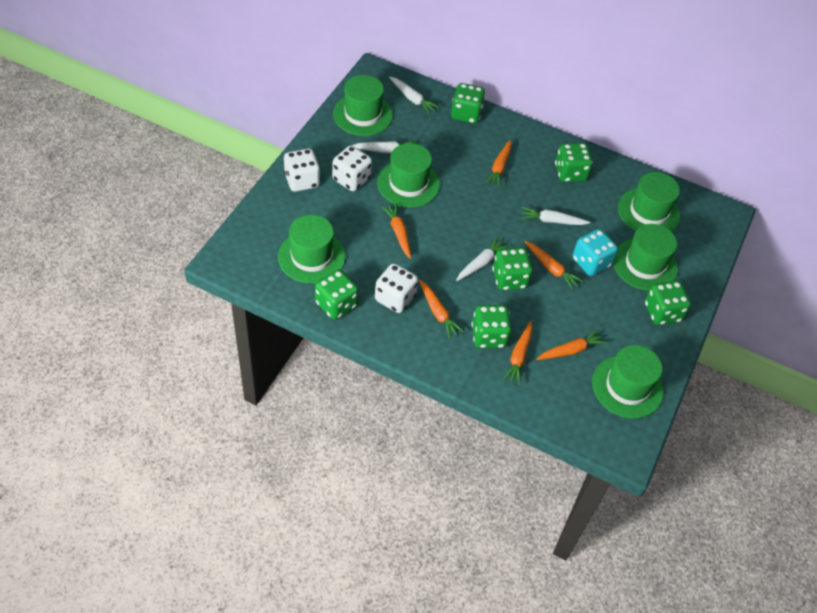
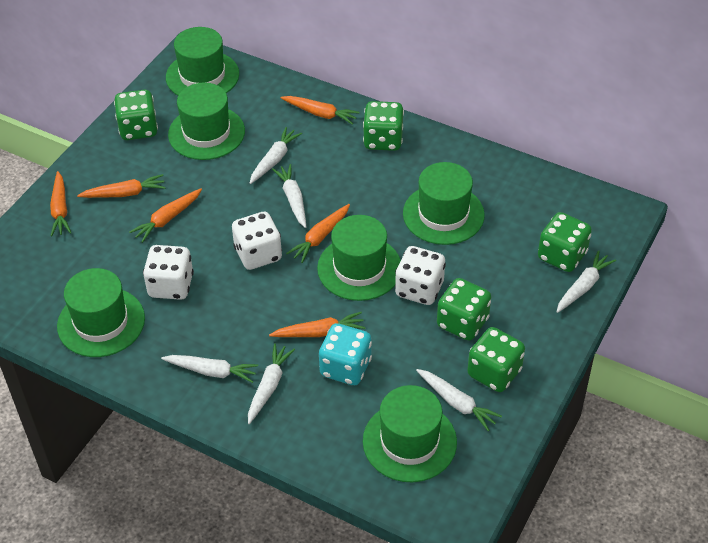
green dice: 6 -> 5
white carrot: 4 -> 6

